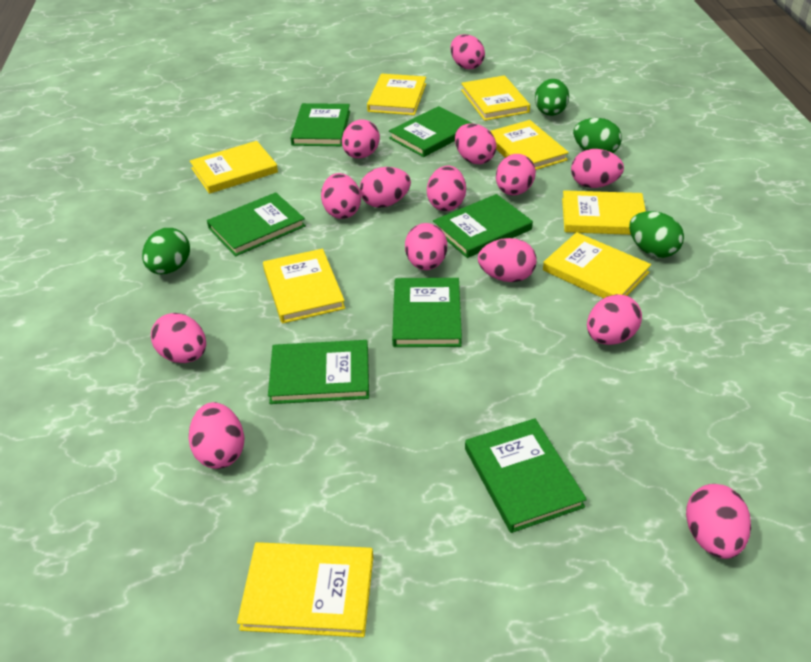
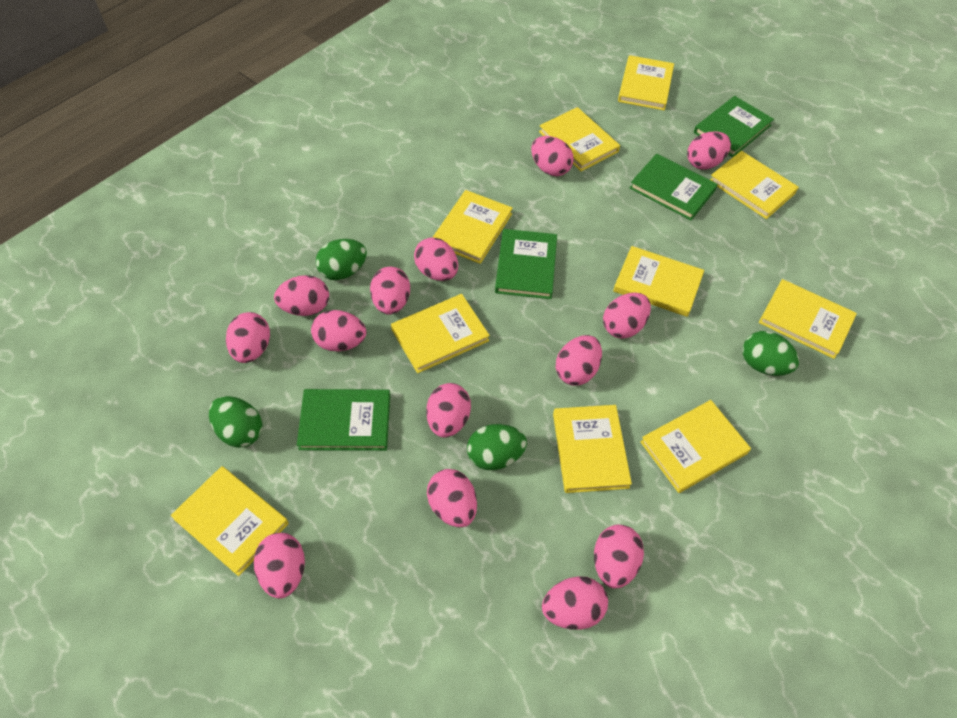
green book: 7 -> 4
yellow book: 8 -> 10

